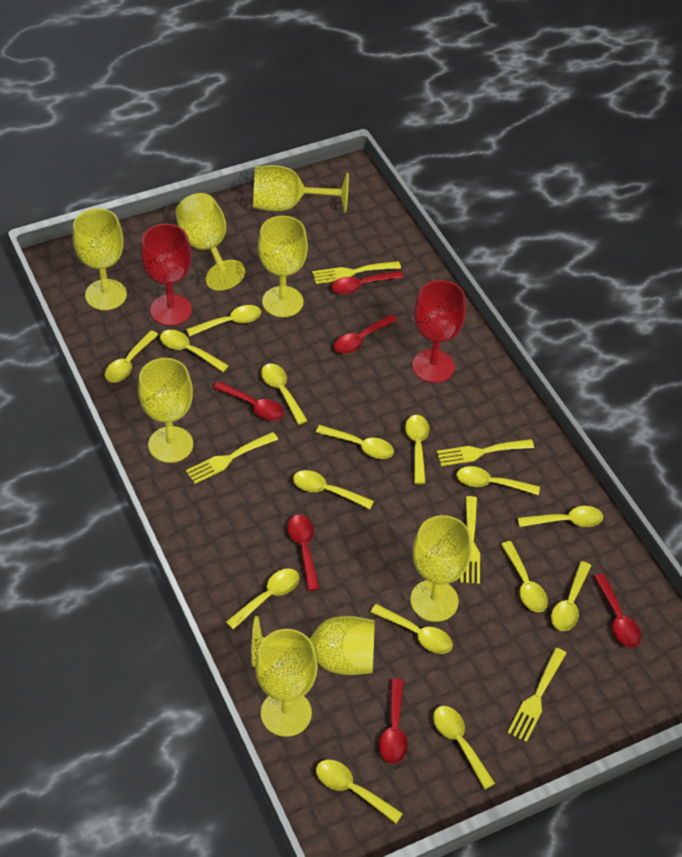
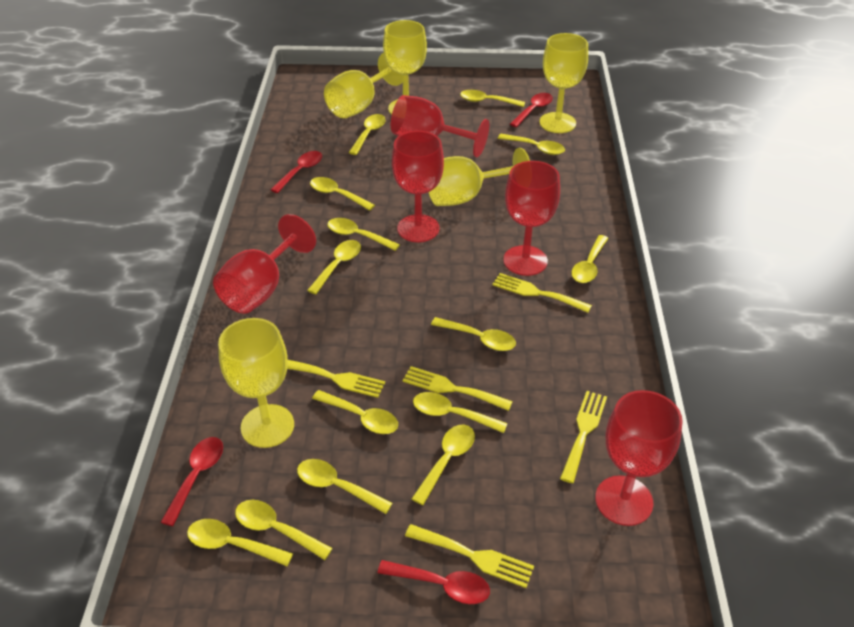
red goblet: 2 -> 5
red spoon: 6 -> 4
yellow goblet: 8 -> 5
yellow spoon: 15 -> 14

